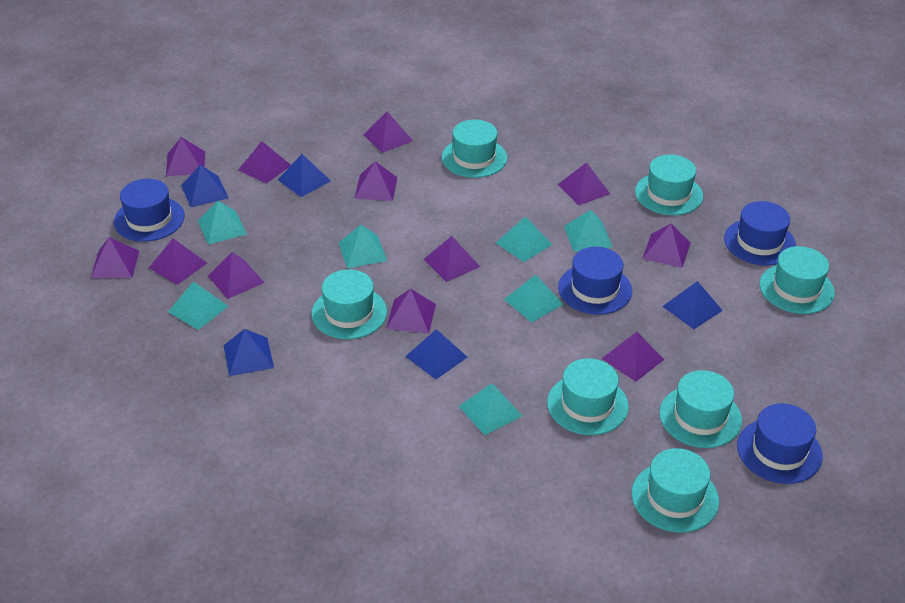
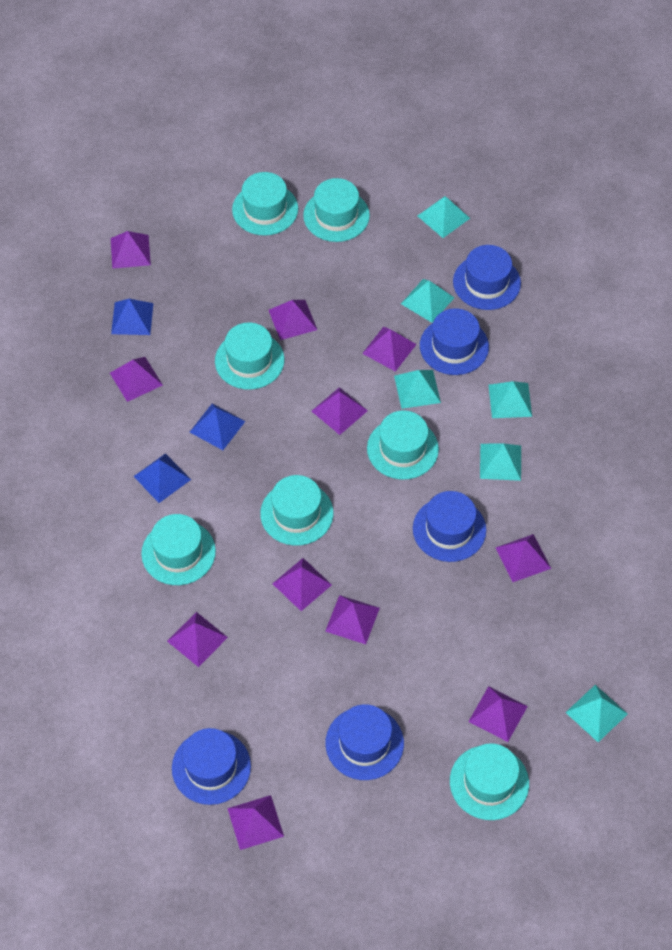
blue hat: 4 -> 5
blue pyramid: 5 -> 3
purple pyramid: 12 -> 11
turquoise pyramid: 7 -> 6

